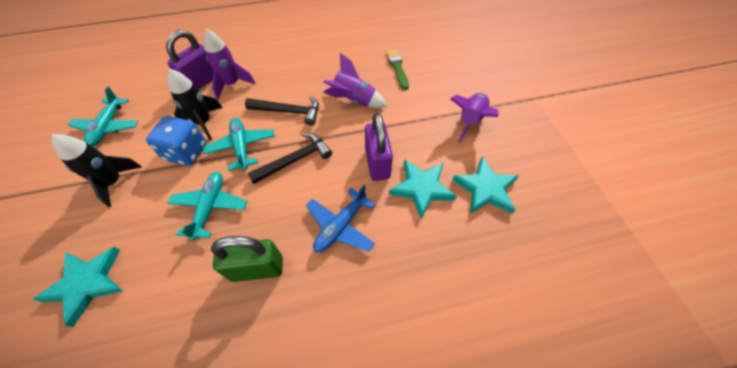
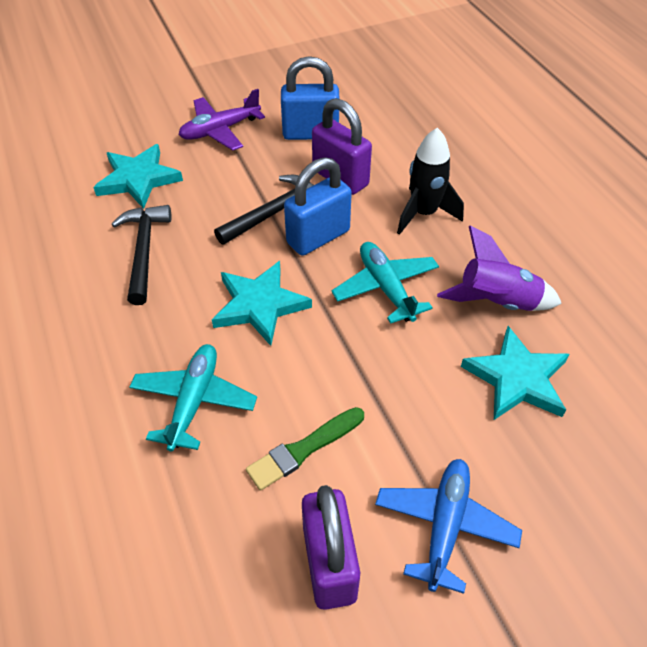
black rocket: 2 -> 1
blue dice: 1 -> 0
blue padlock: 0 -> 2
green padlock: 1 -> 0
purple plane: 0 -> 1
purple rocket: 3 -> 1
turquoise plane: 3 -> 2

